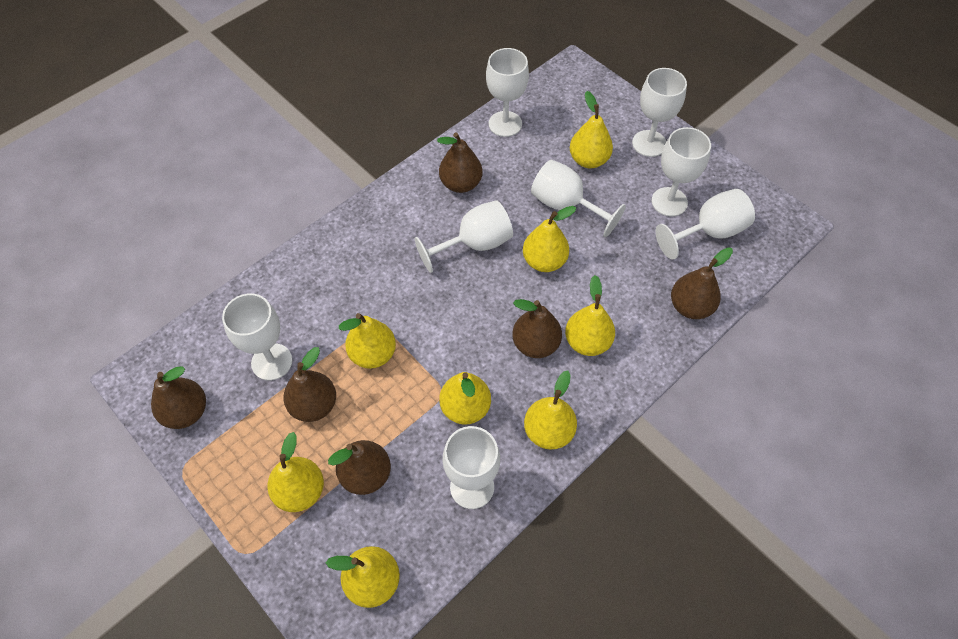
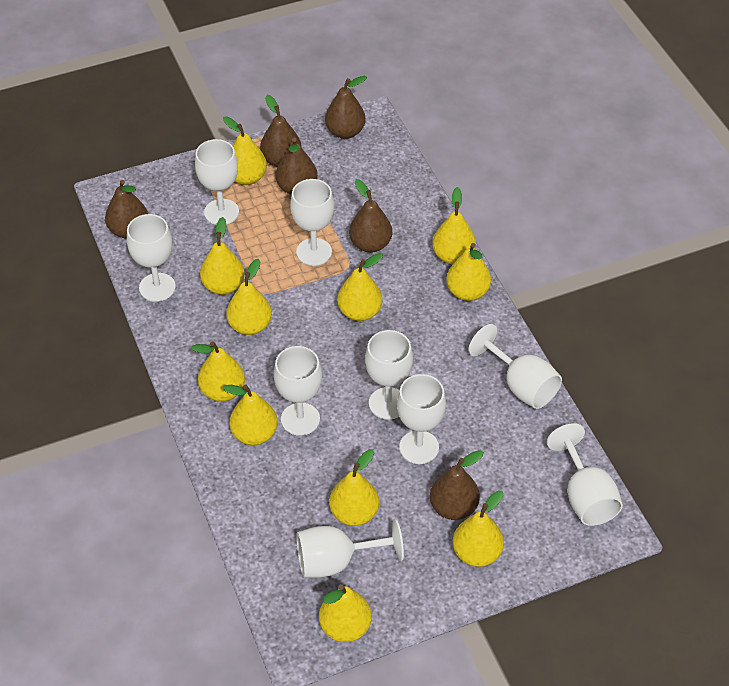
white goblet: 8 -> 9
yellow pear: 8 -> 11

